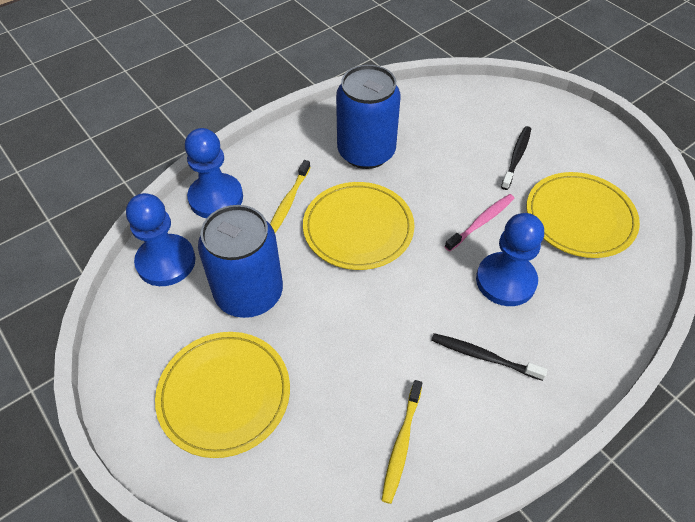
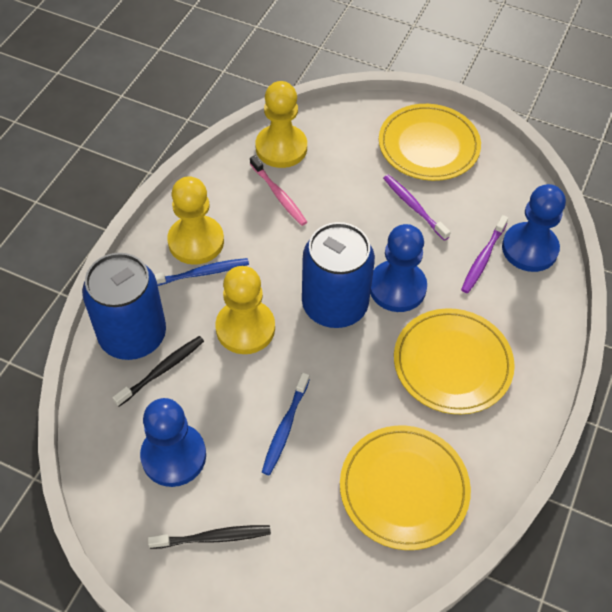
blue toothbrush: 0 -> 2
purple toothbrush: 0 -> 2
yellow pawn: 0 -> 3
yellow toothbrush: 2 -> 0

